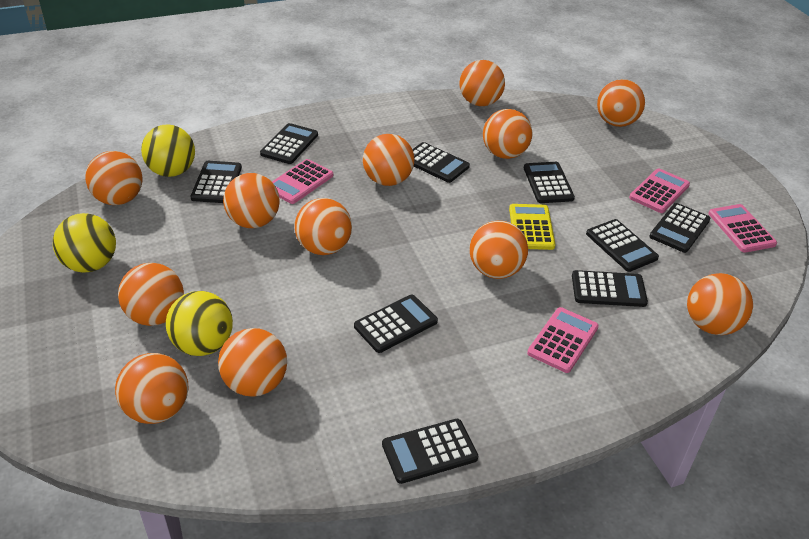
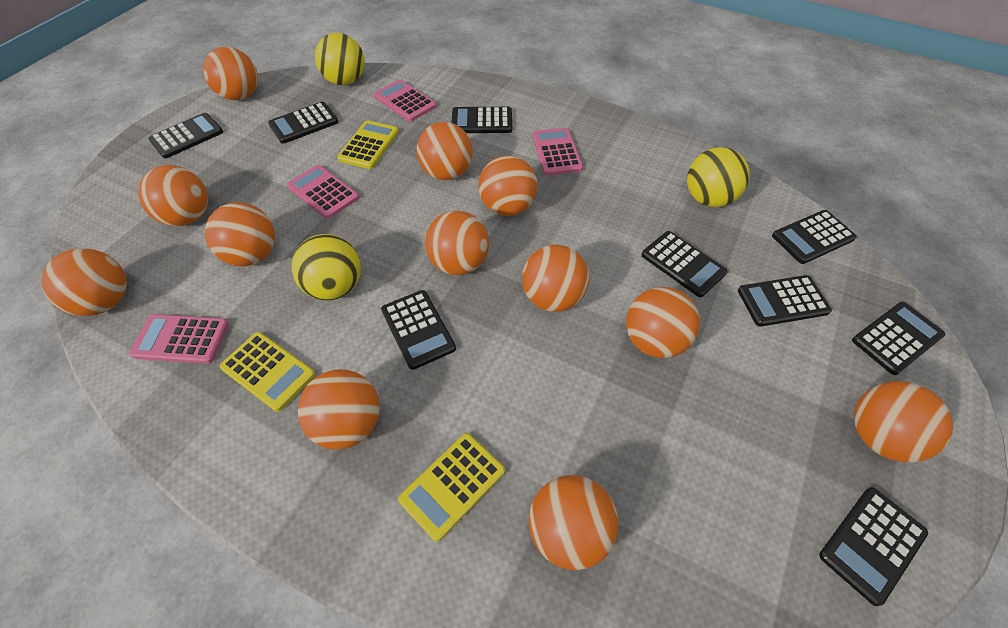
yellow calculator: 1 -> 3

